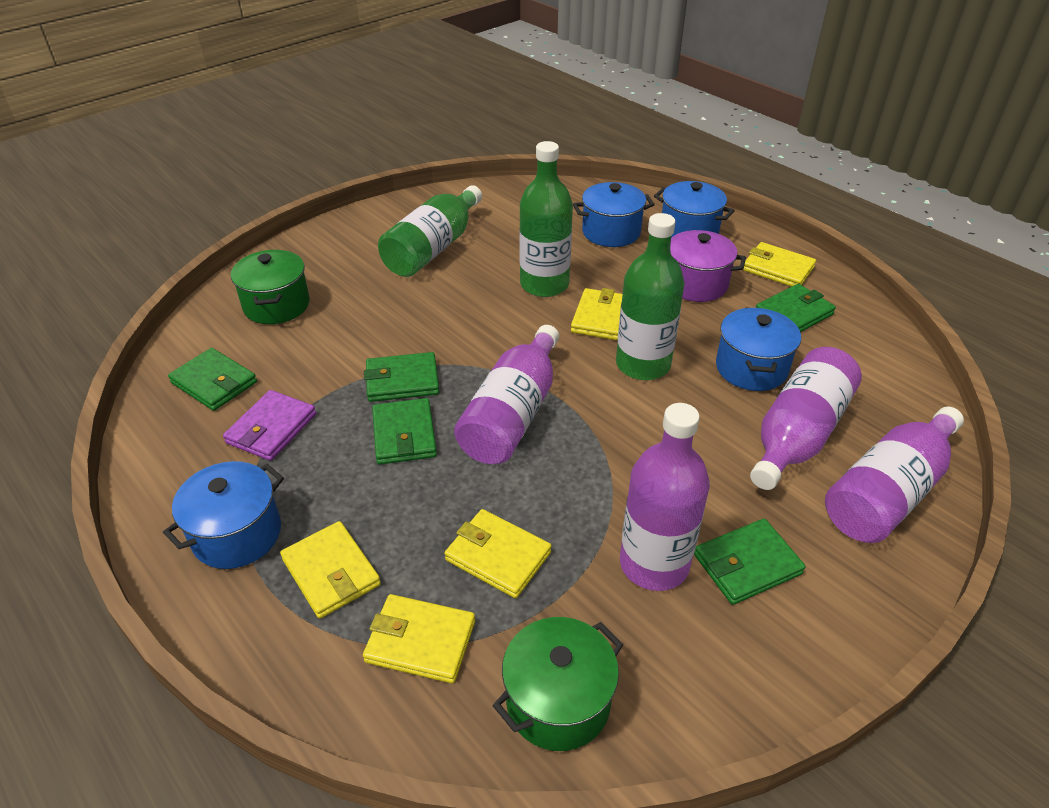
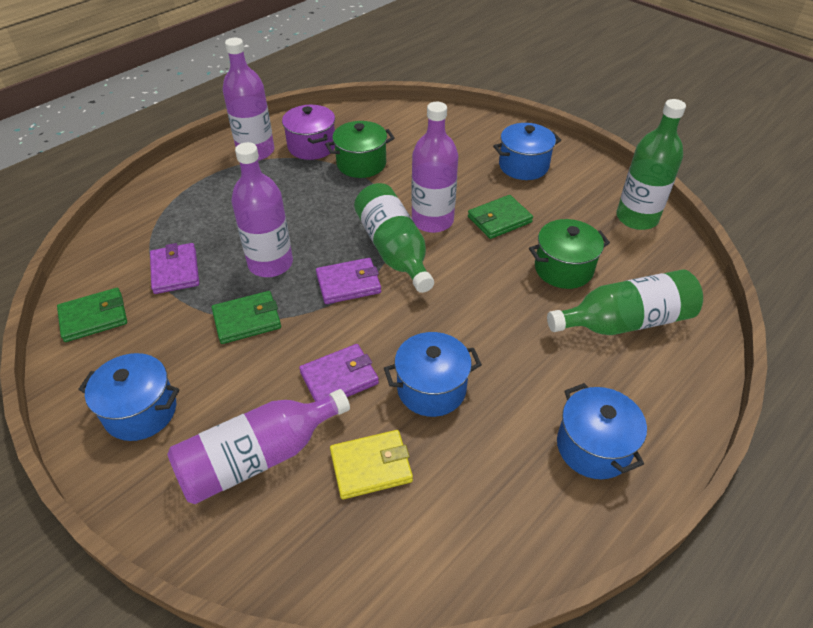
green wallet: 5 -> 3
purple wallet: 1 -> 3
yellow wallet: 5 -> 1

